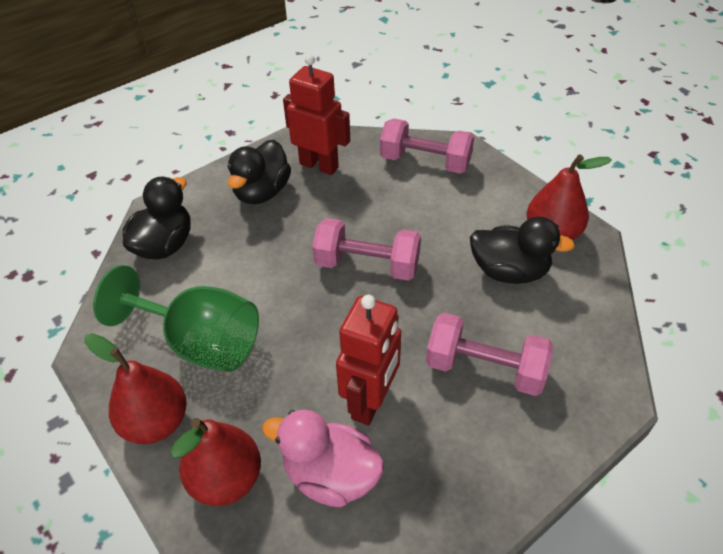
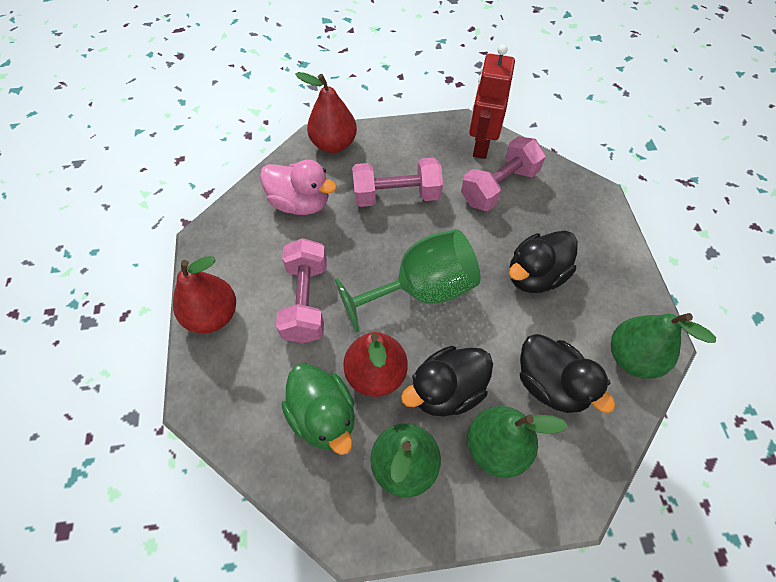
green duck: 0 -> 1
green pear: 0 -> 3
red robot: 2 -> 1

